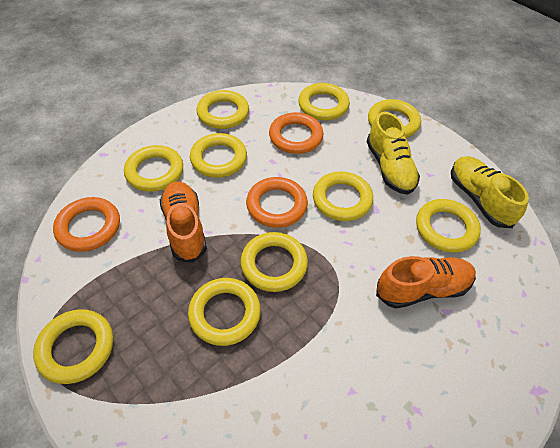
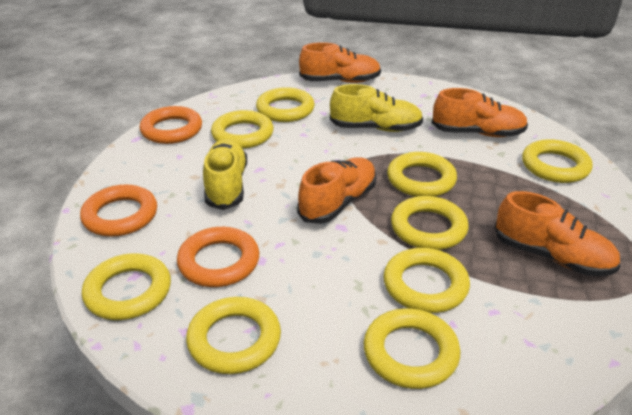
orange shoe: 2 -> 4
yellow ring: 10 -> 9

